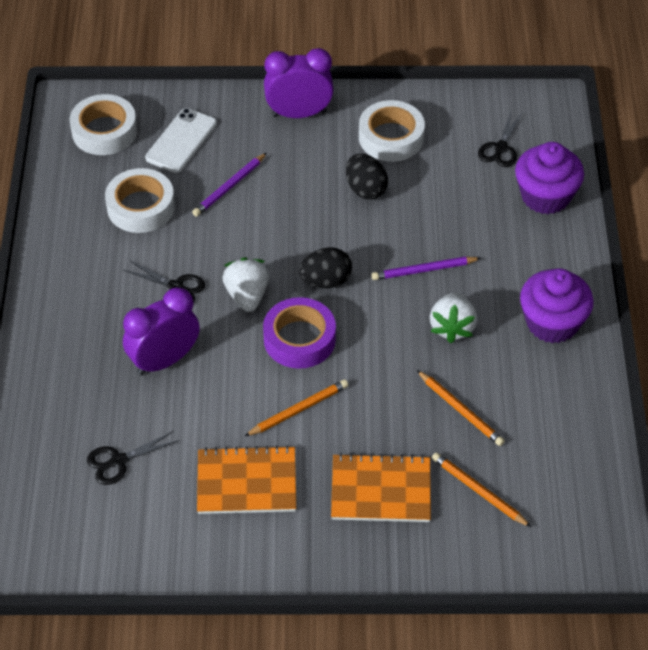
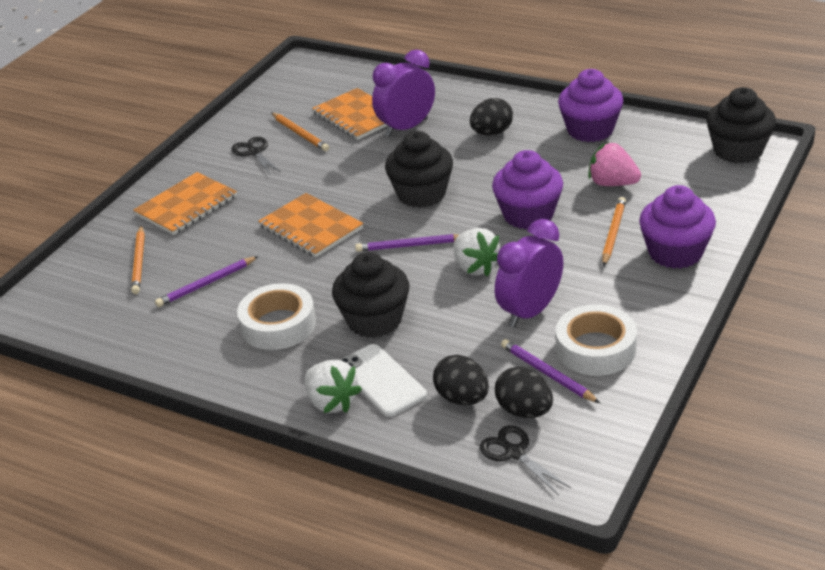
black cupcake: 0 -> 3
black egg: 2 -> 3
black scissors: 3 -> 2
orange notebook: 2 -> 3
pink strawberry: 0 -> 1
purple cupcake: 2 -> 3
purple pencil: 2 -> 3
purple tape: 1 -> 0
white tape: 3 -> 2

